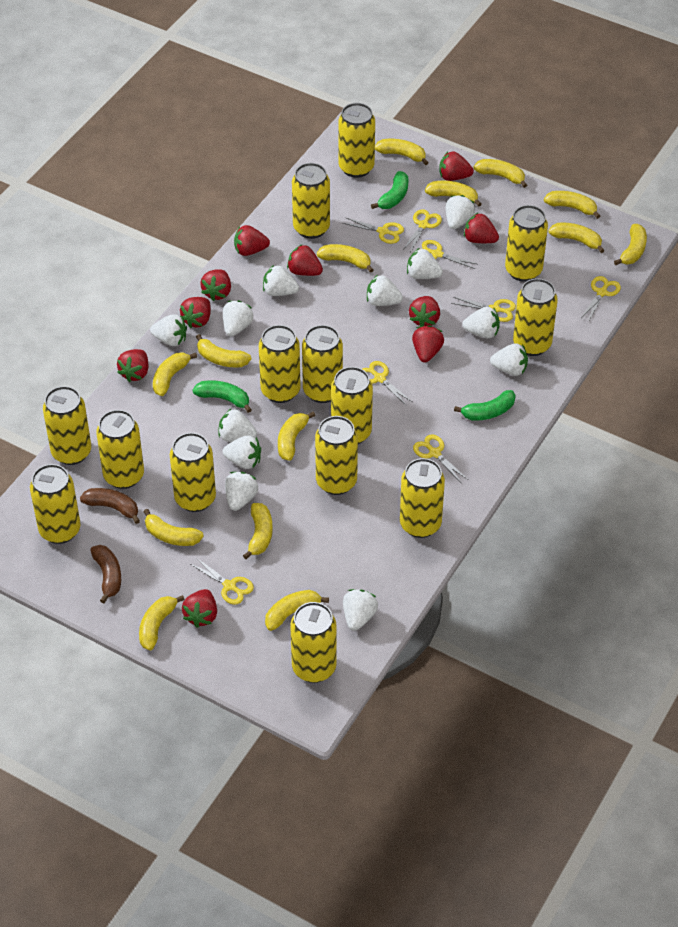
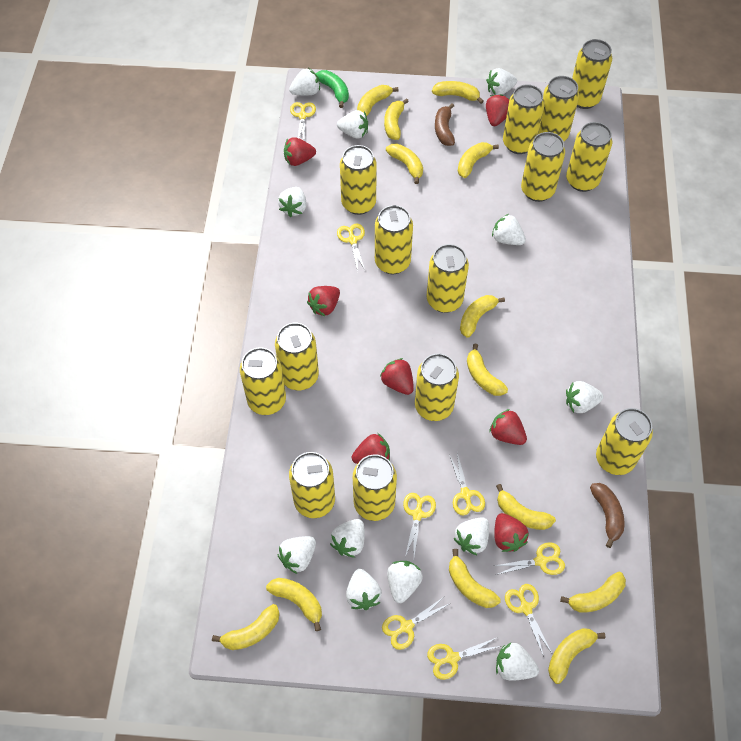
green banana: 3 -> 1
red strawberry: 10 -> 7
yellow banana: 14 -> 13

